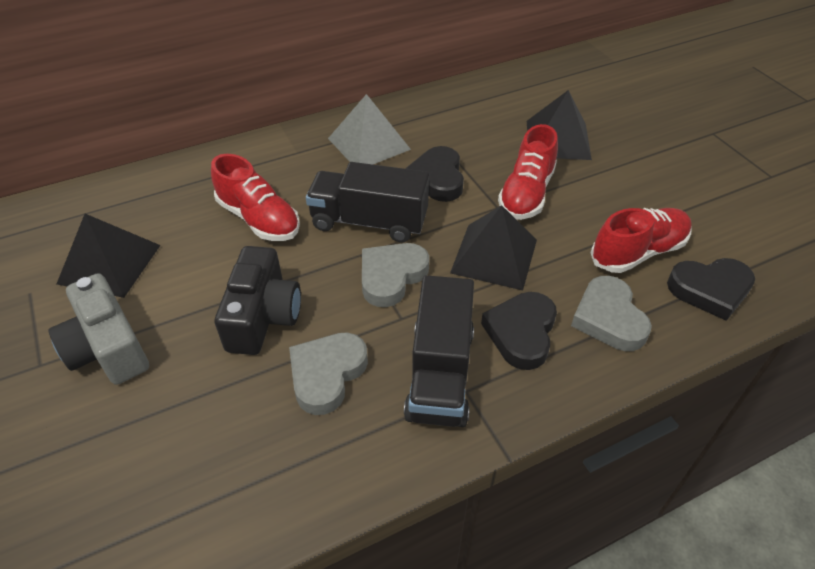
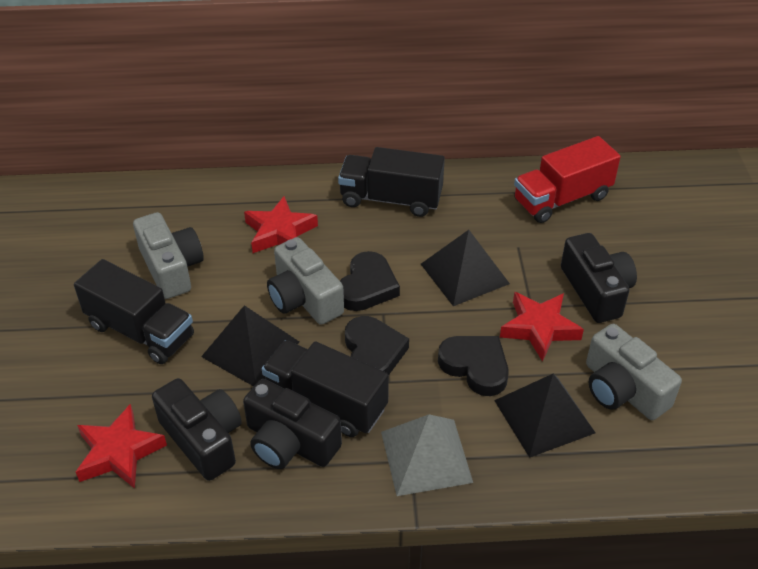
black camera: 1 -> 3
black truck: 2 -> 3
grey camera: 1 -> 3
grey heart: 3 -> 0
red shoe: 3 -> 0
red star: 0 -> 3
red truck: 0 -> 1

